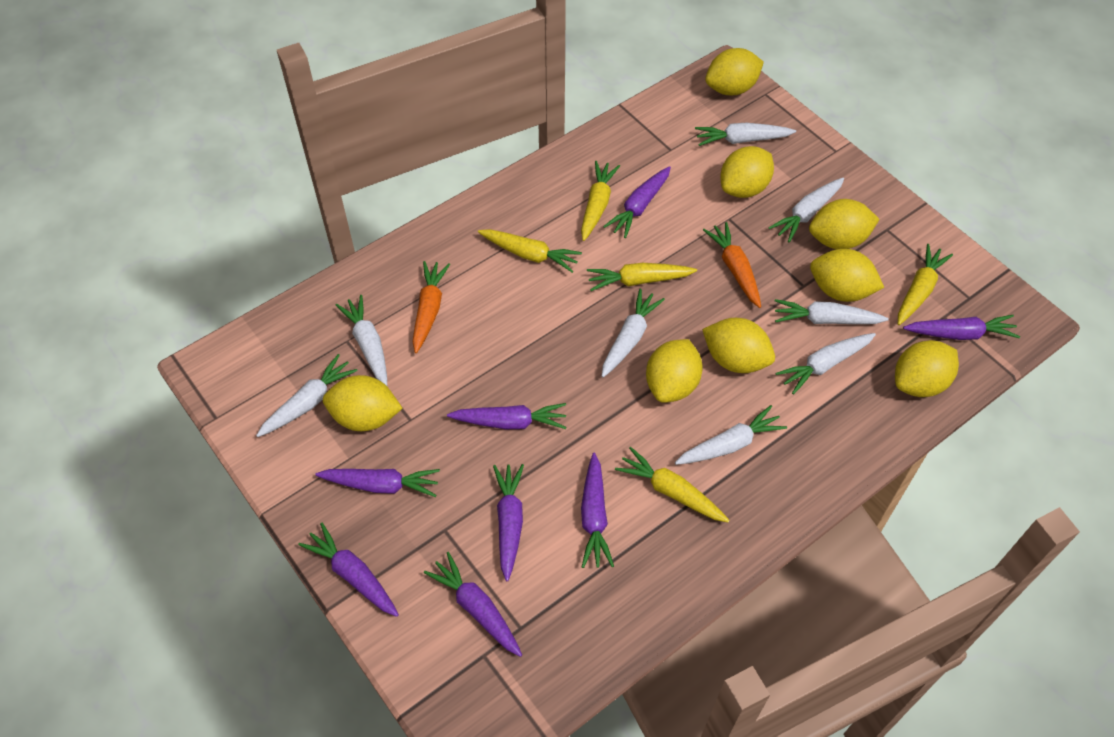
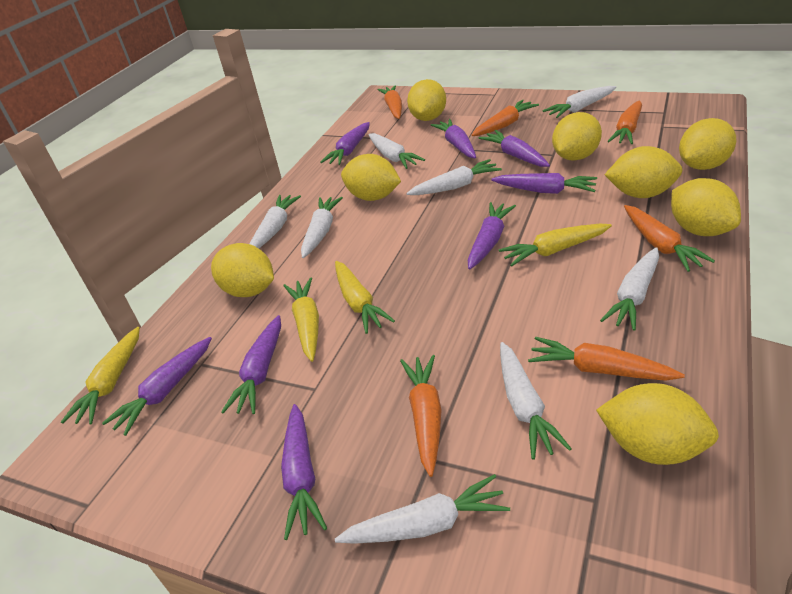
orange carrot: 2 -> 6
yellow carrot: 5 -> 4

